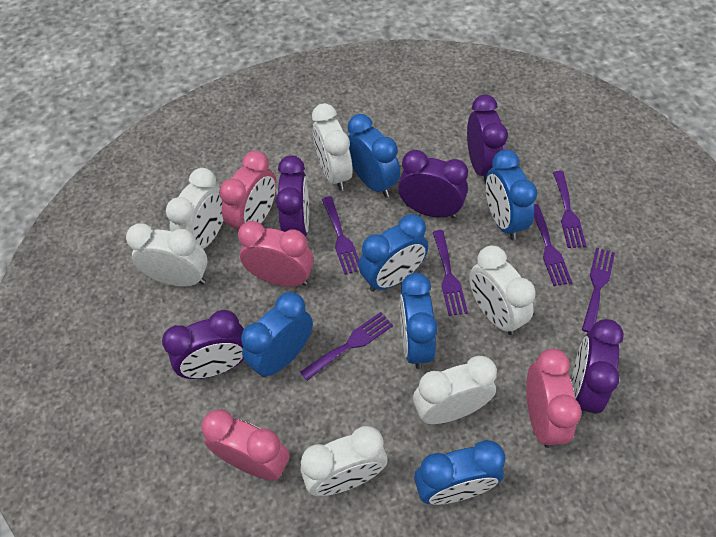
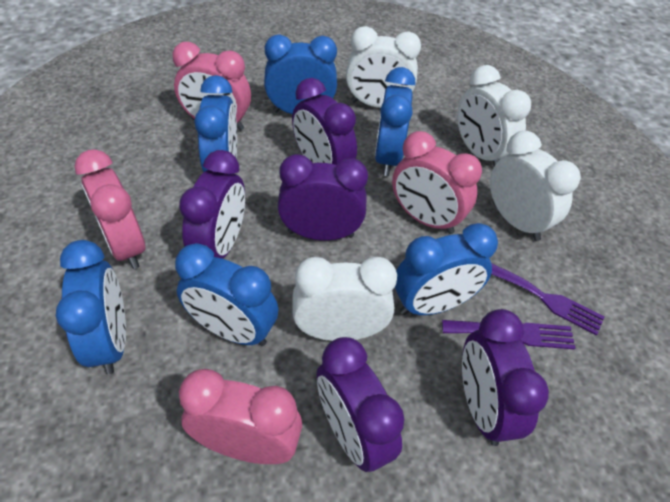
purple fork: 6 -> 2
white clock: 6 -> 4

